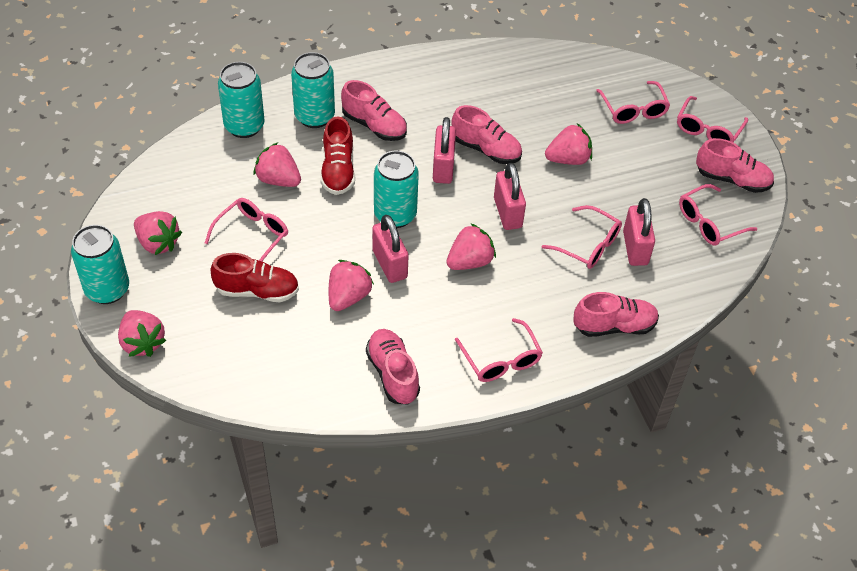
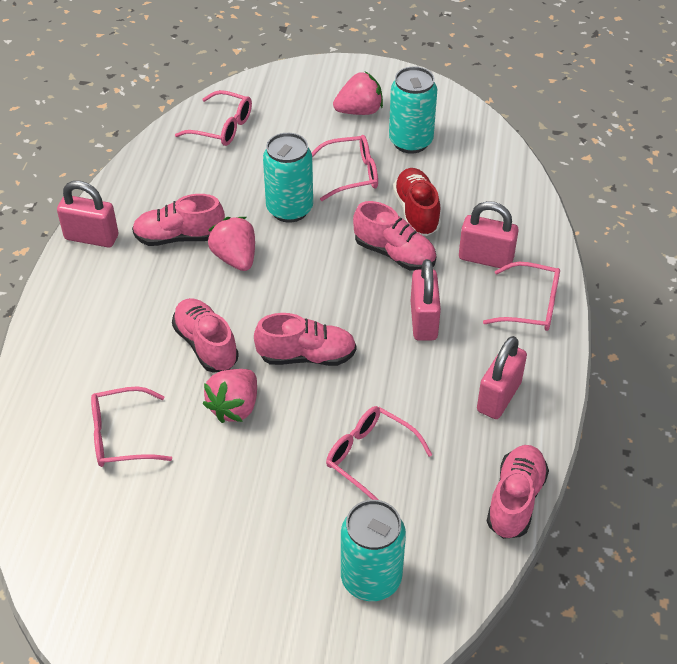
pink glasses: 6 -> 5
pink strawberry: 6 -> 3
red shoe: 2 -> 1
turquoise can: 4 -> 3

